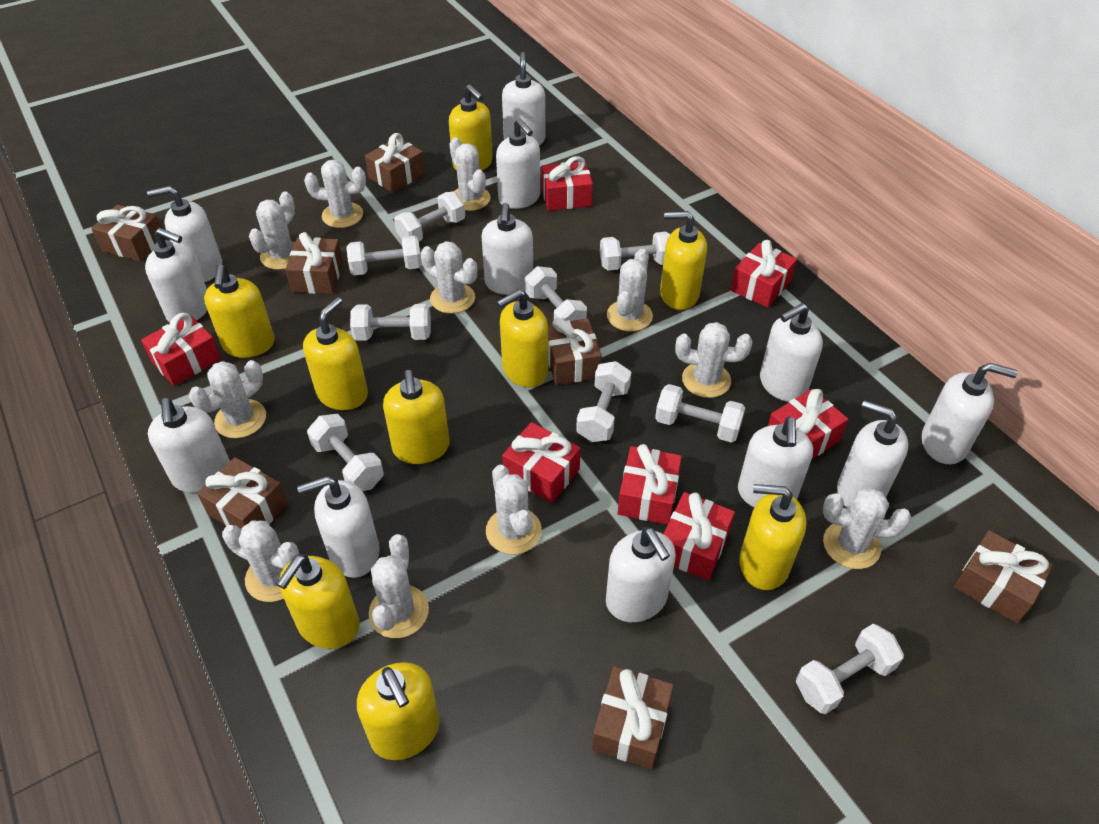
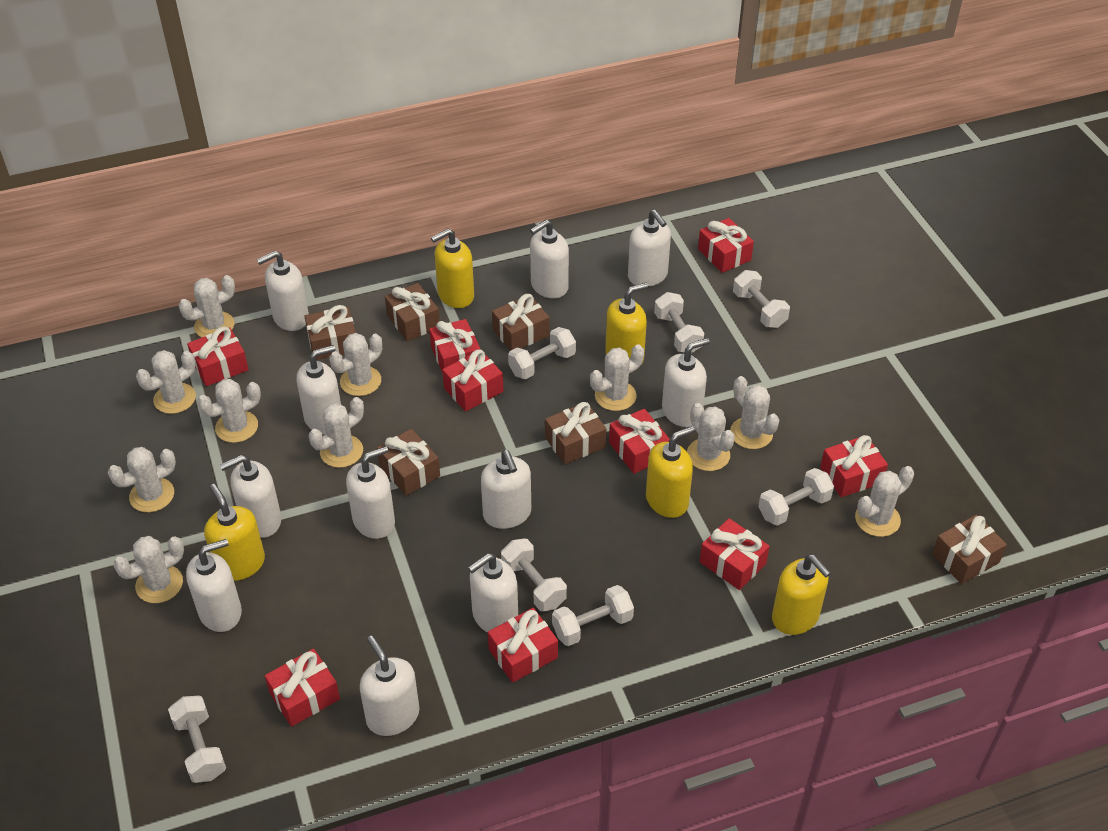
brown gift: 7 -> 6
red gift: 7 -> 9
white dumbbell: 9 -> 7
white soap dispenser: 12 -> 11
yellow soap dispenser: 9 -> 5

